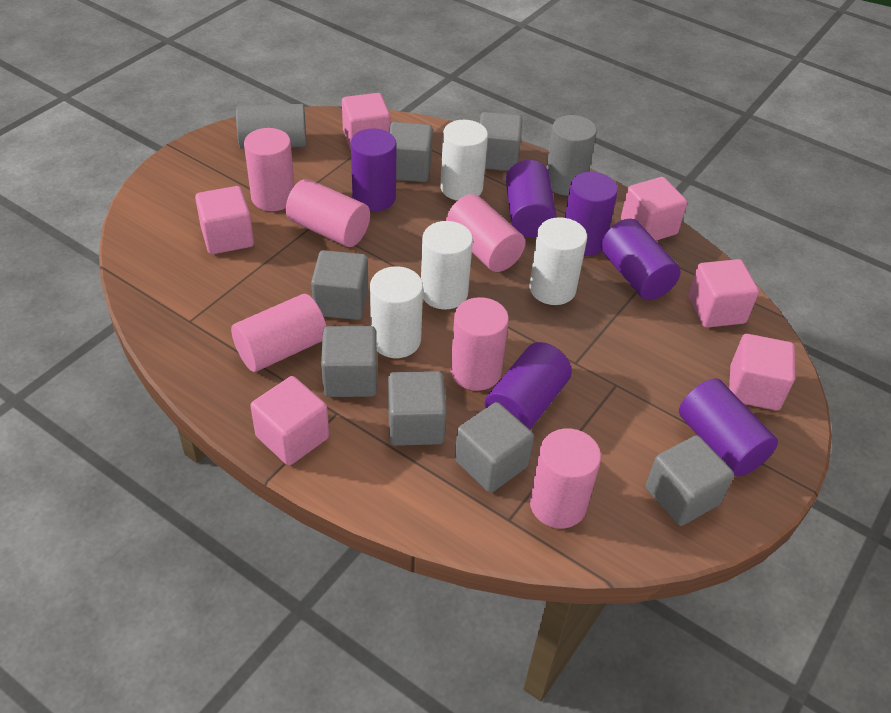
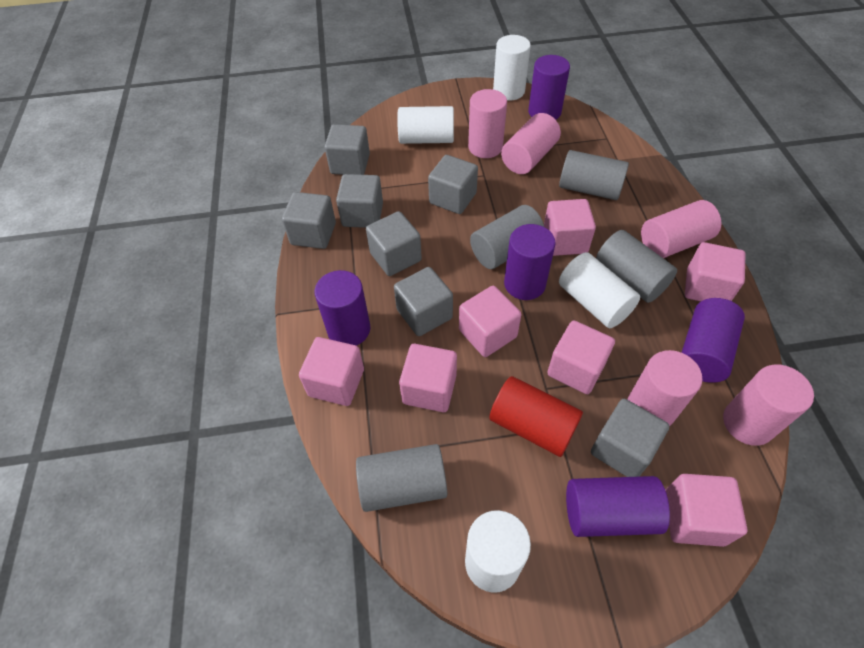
grey cylinder: 2 -> 4
pink cube: 6 -> 7
pink cylinder: 6 -> 5
purple cylinder: 6 -> 5
red cylinder: 0 -> 1

